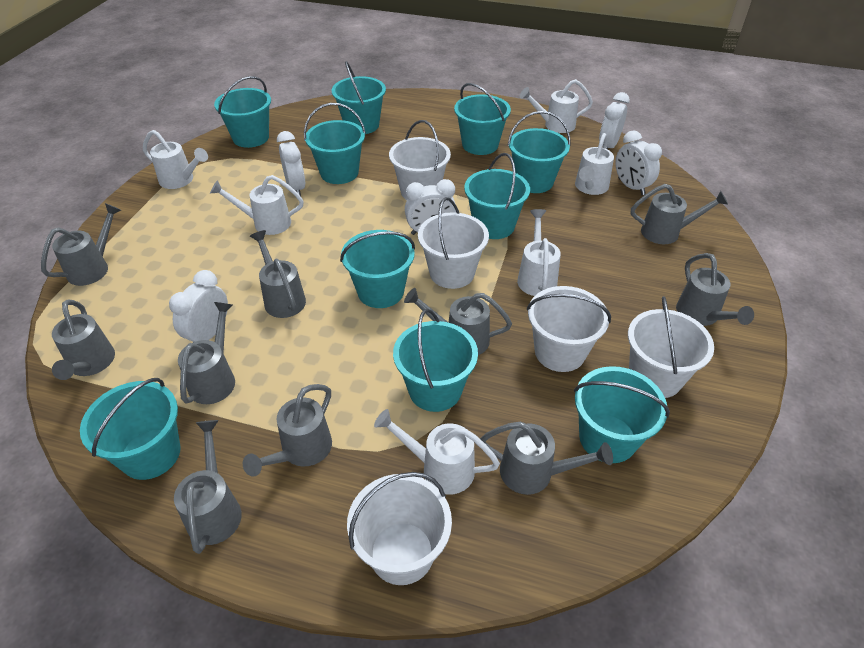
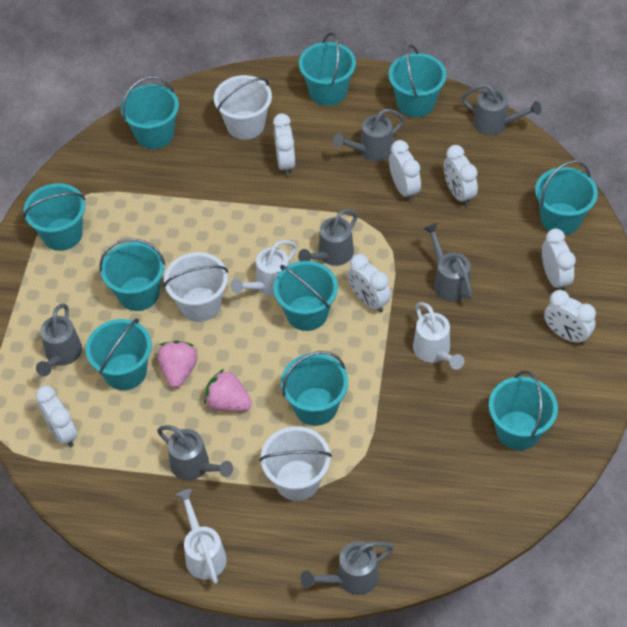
grey watering can: 10 -> 7
pink strawberry: 0 -> 2
white bucket: 5 -> 3
white clock: 5 -> 7
white watering can: 6 -> 3

